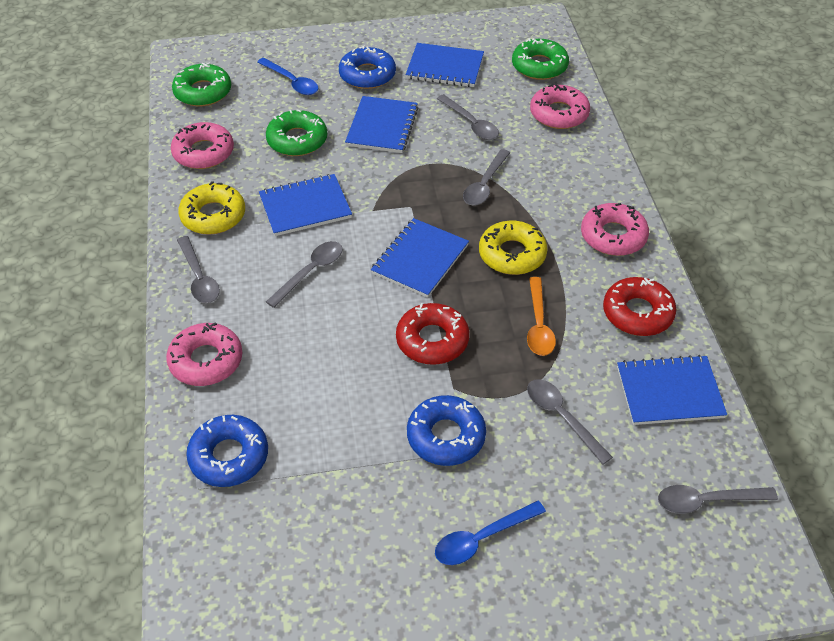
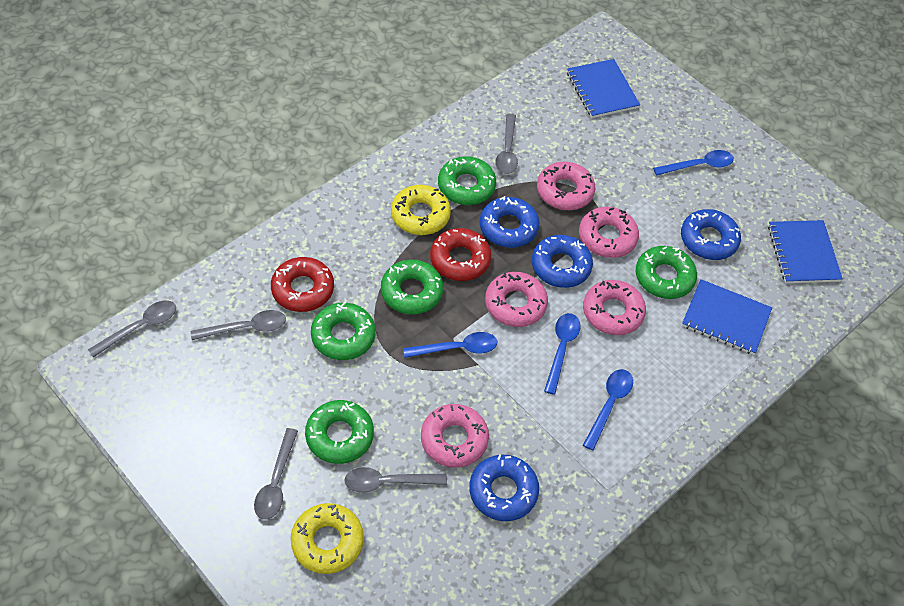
blue donut: 3 -> 4
blue notebook: 5 -> 3
blue spoon: 2 -> 4
green donut: 3 -> 5
grey spoon: 6 -> 5
orange spoon: 1 -> 0
pink donut: 4 -> 5

